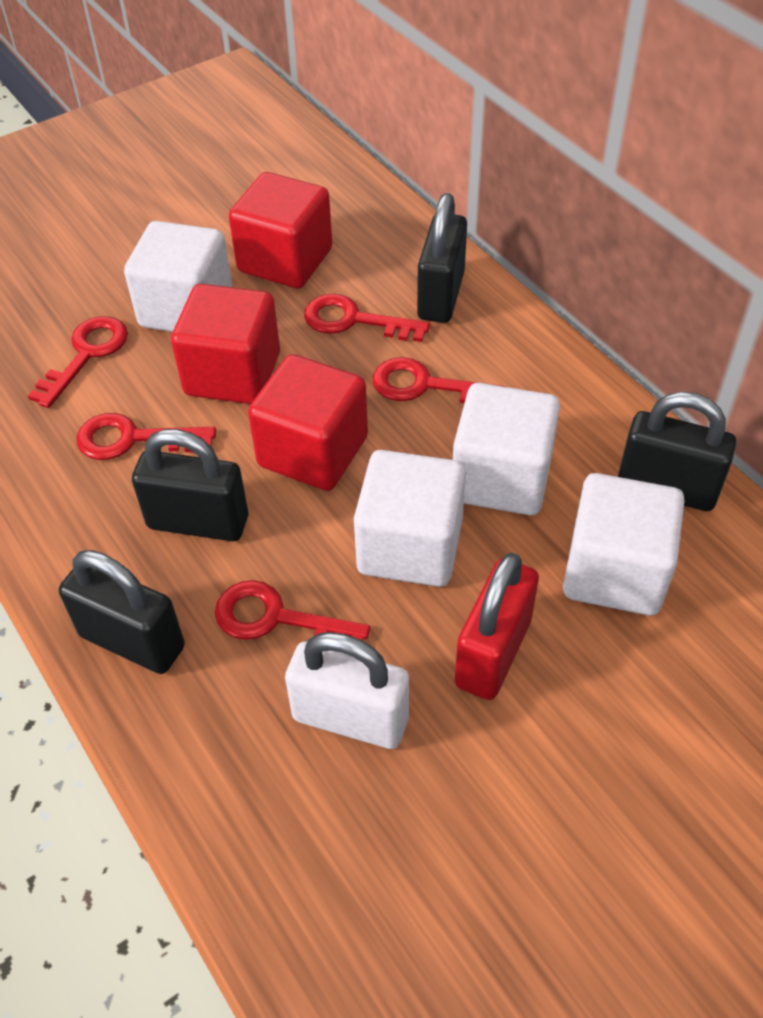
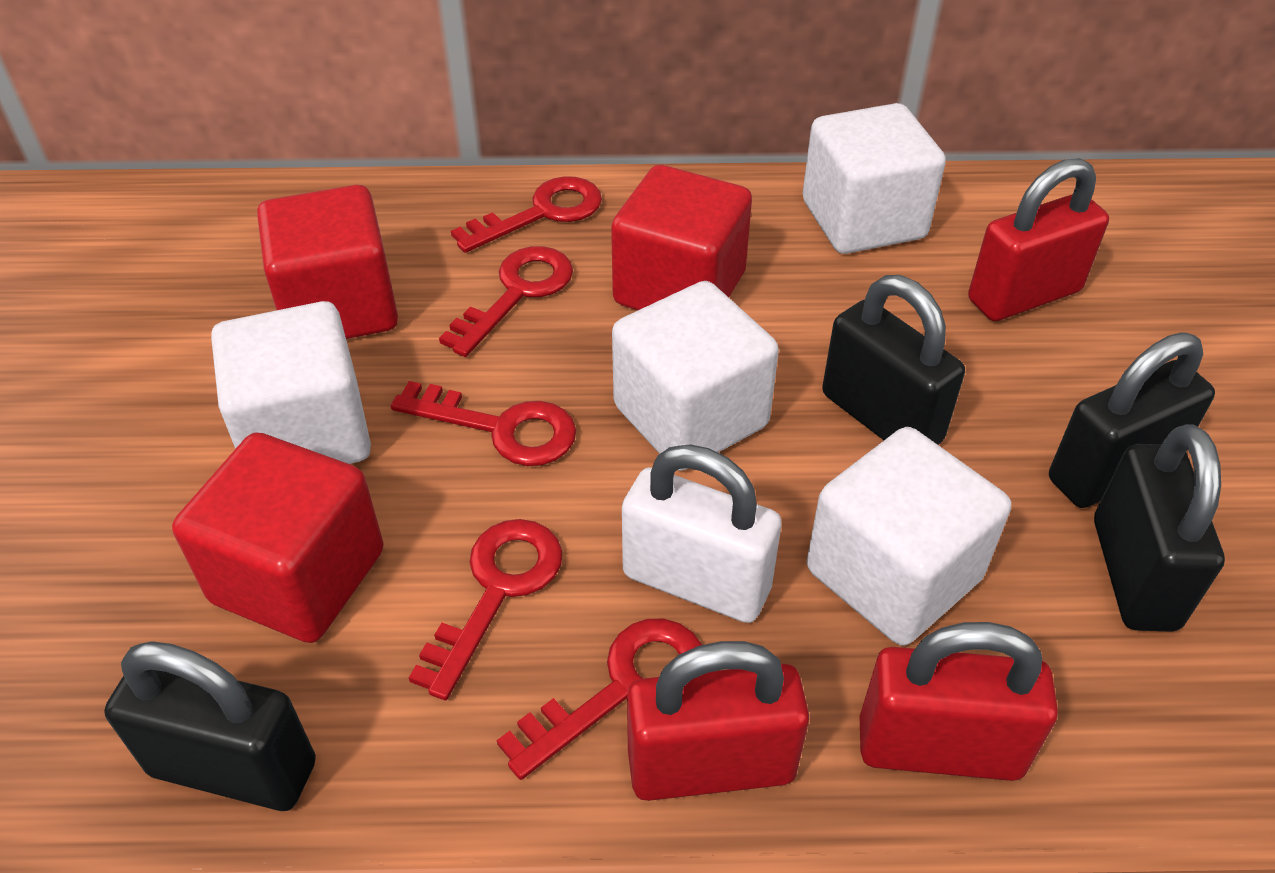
red padlock: 1 -> 3

